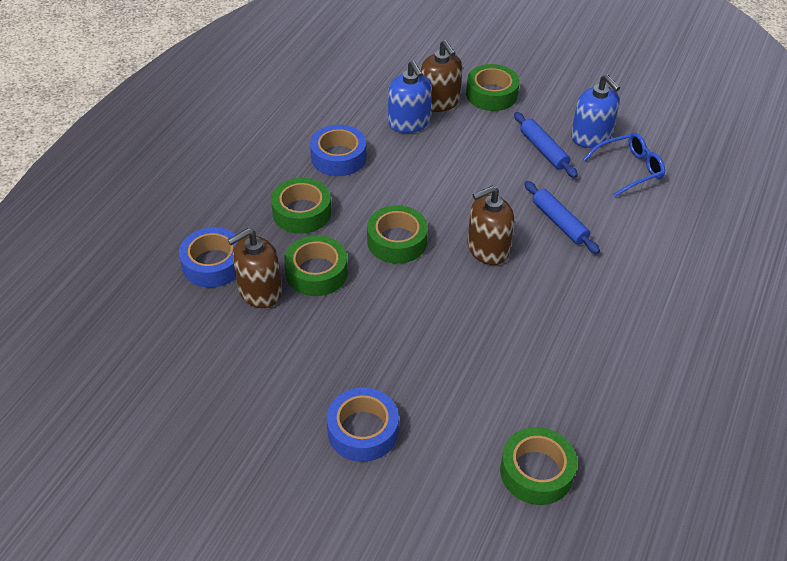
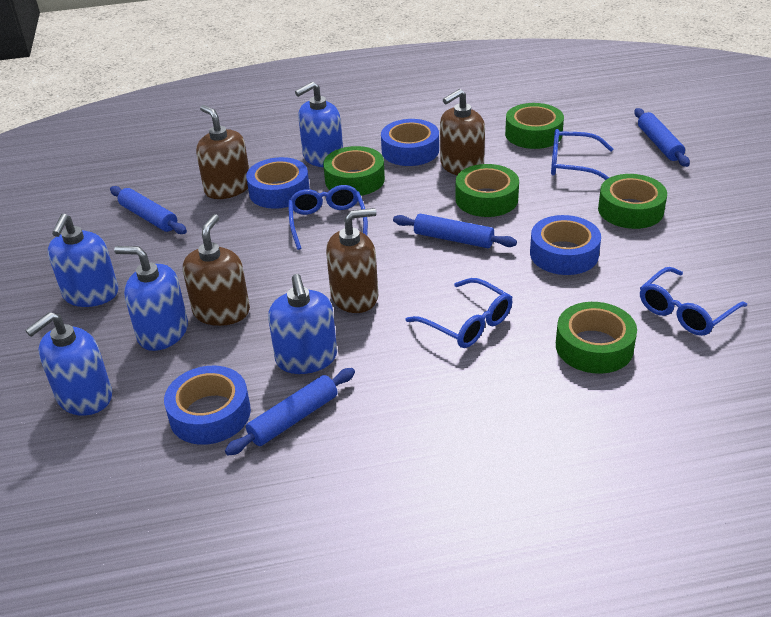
blue glasses: 1 -> 4
blue rolling pin: 2 -> 4
blue soap dispenser: 2 -> 5
blue tape: 3 -> 4
brown soap dispenser: 3 -> 4

